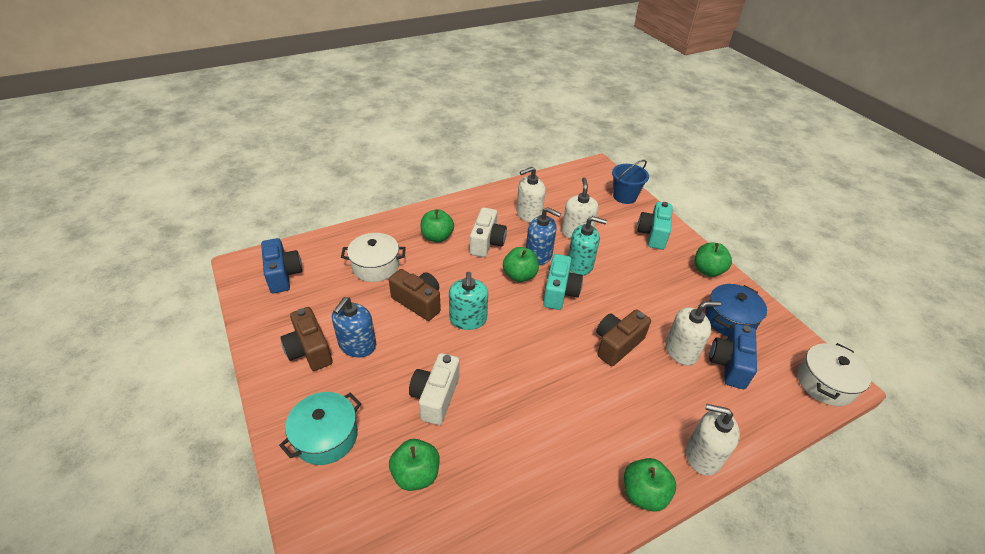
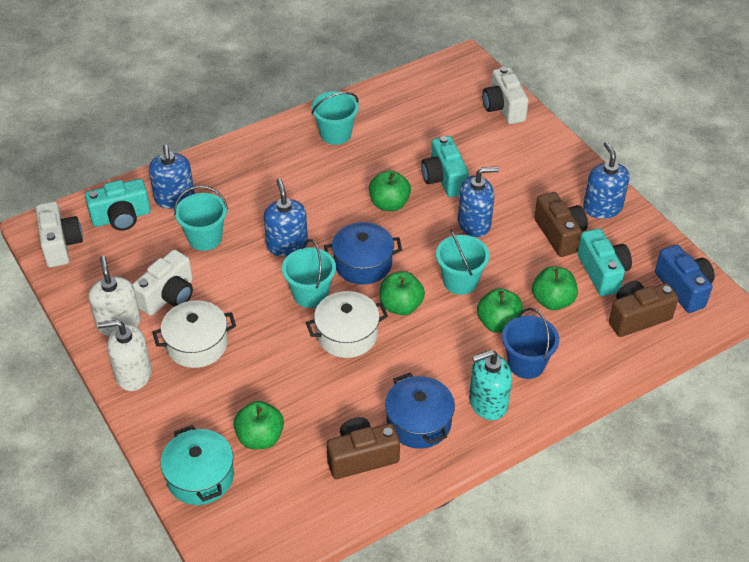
blue camera: 2 -> 1
blue pot: 1 -> 2
blue soap dispenser: 2 -> 4
turquoise bucket: 0 -> 4
turquoise camera: 2 -> 3
turquoise soap dispenser: 2 -> 1
white camera: 2 -> 3
white soap dispenser: 4 -> 2

